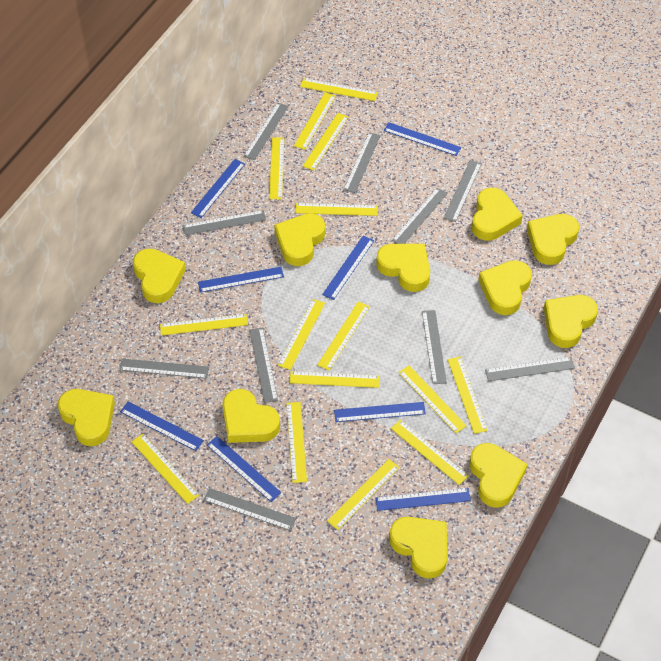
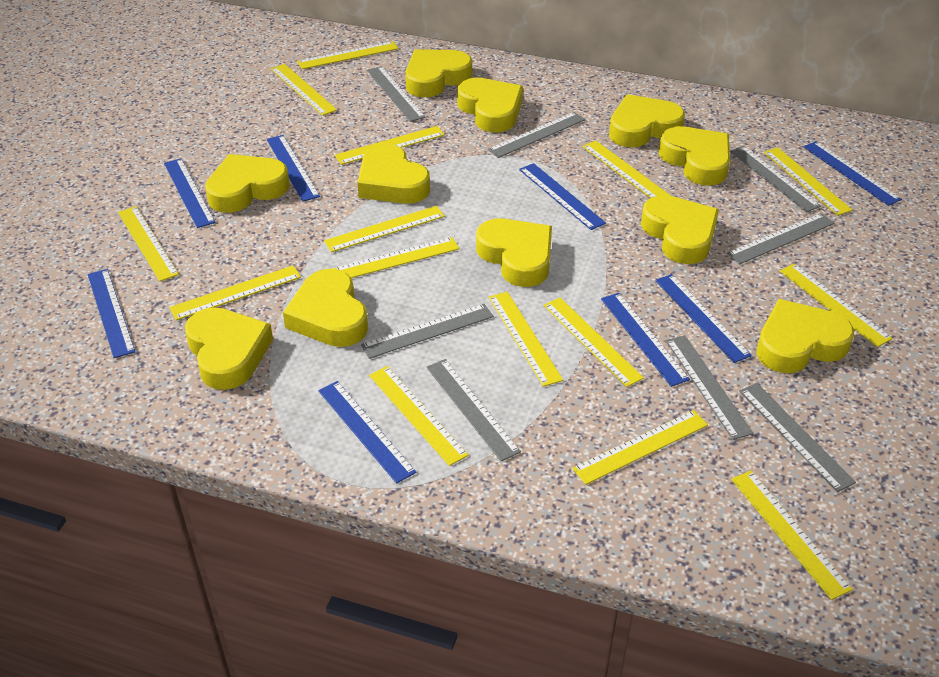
grey ruler: 10 -> 8

